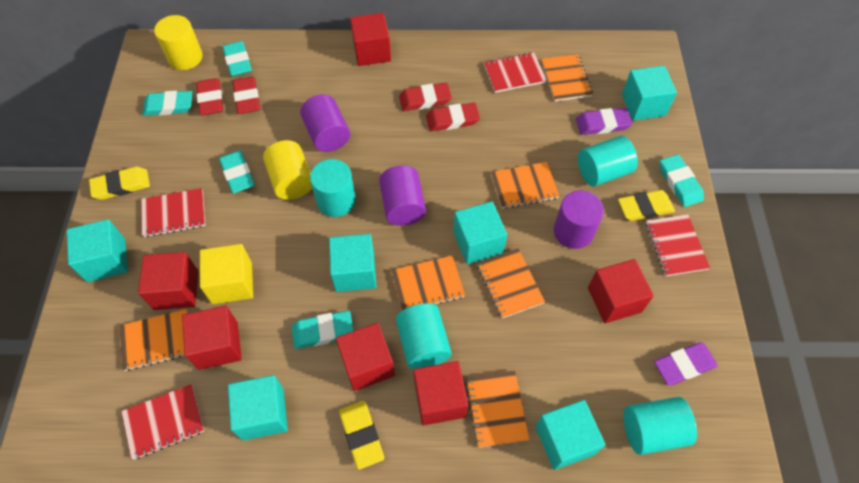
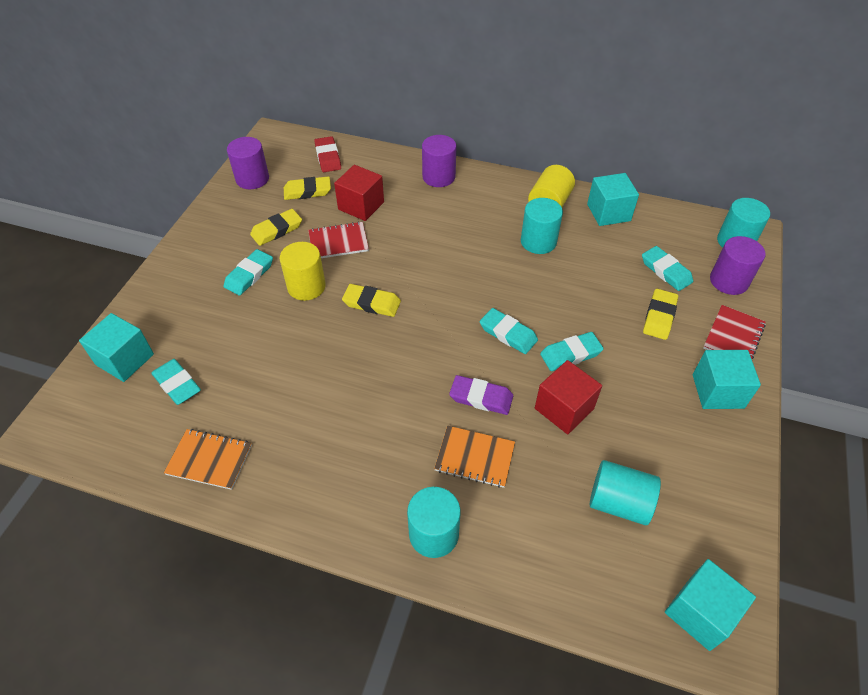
orange notebook: 6 -> 2
purple eraser: 2 -> 1
red cube: 6 -> 2
red eraser: 4 -> 1
red notebook: 4 -> 2
turquoise cube: 6 -> 4
yellow cube: 1 -> 0
yellow eraser: 3 -> 4

